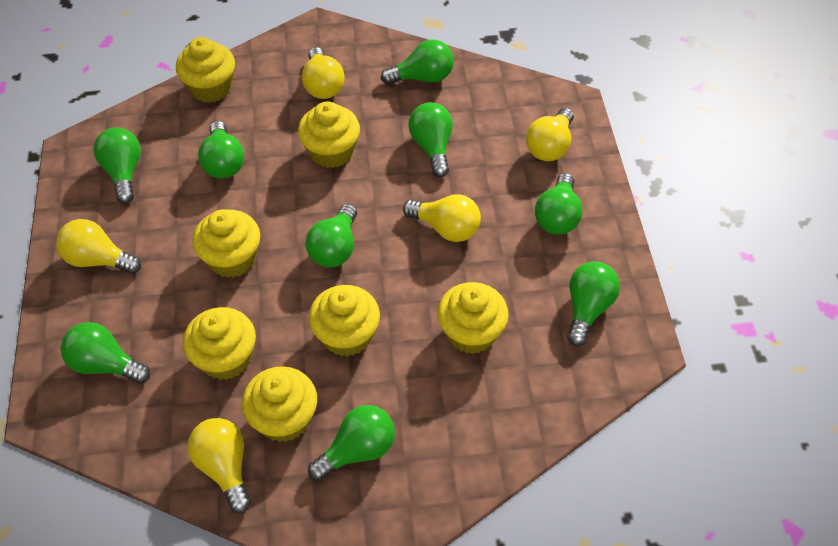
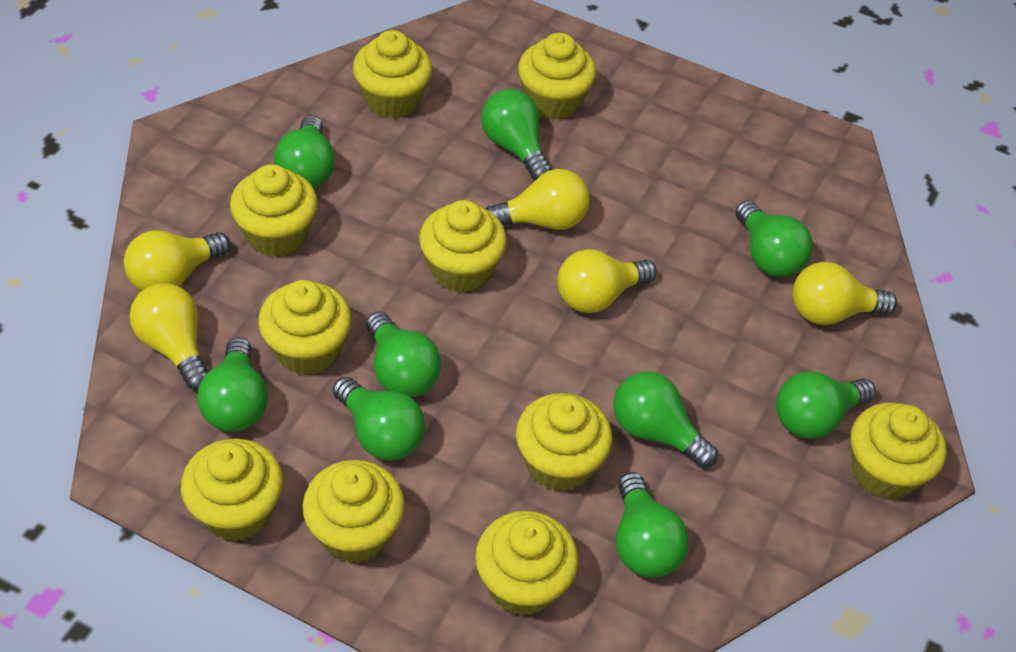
yellow cupcake: 7 -> 10

